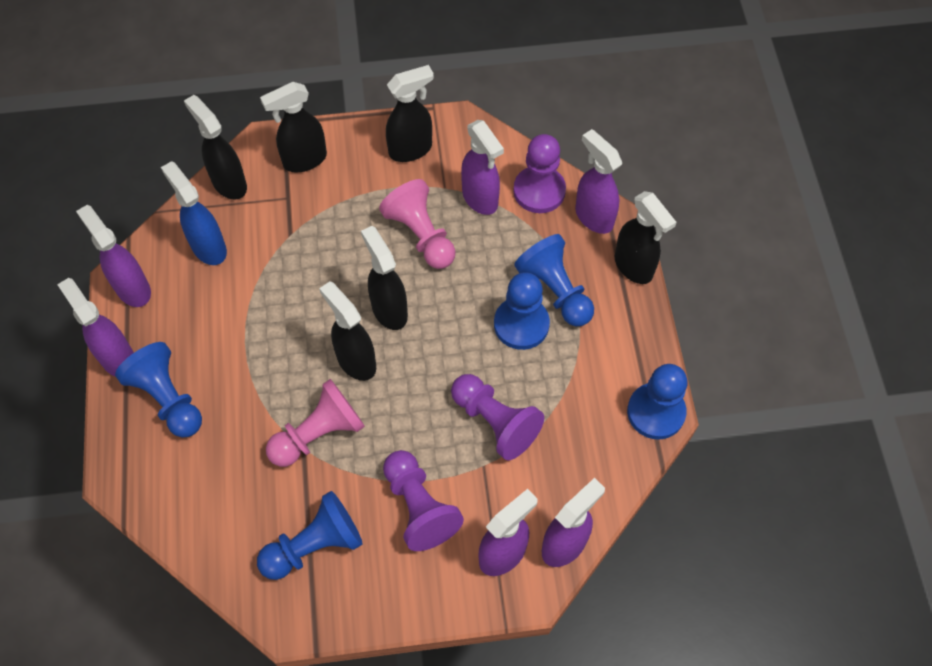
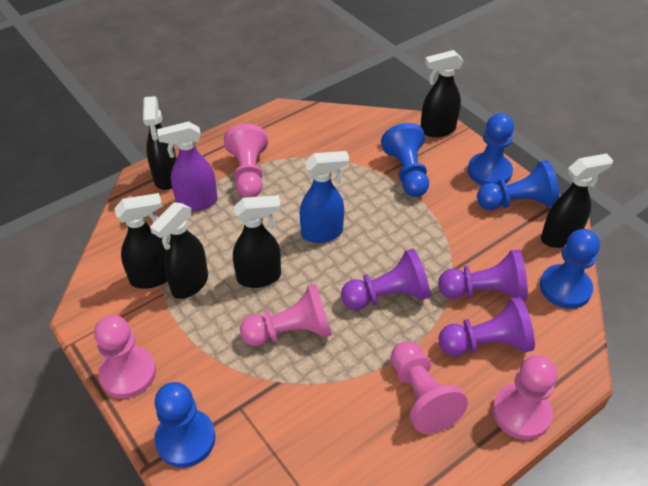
pink pawn: 2 -> 5
purple spray bottle: 6 -> 1

